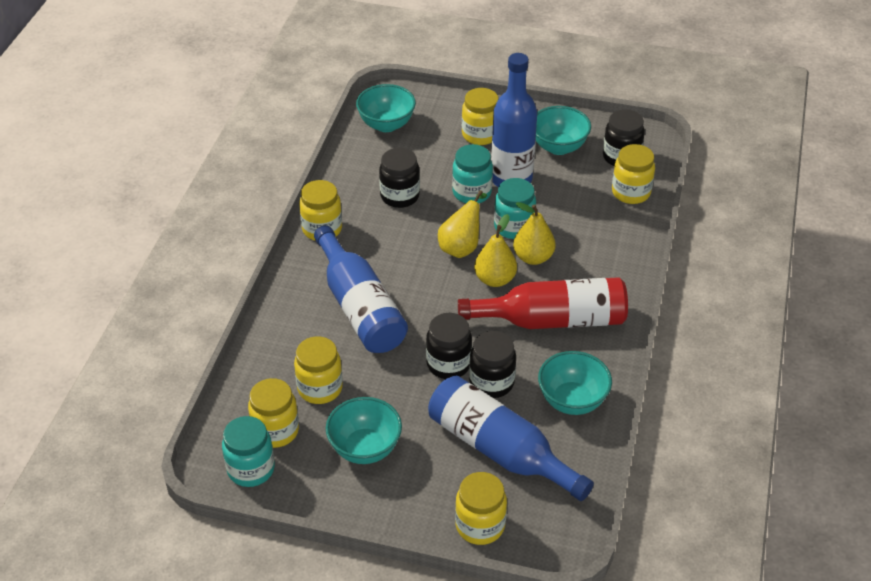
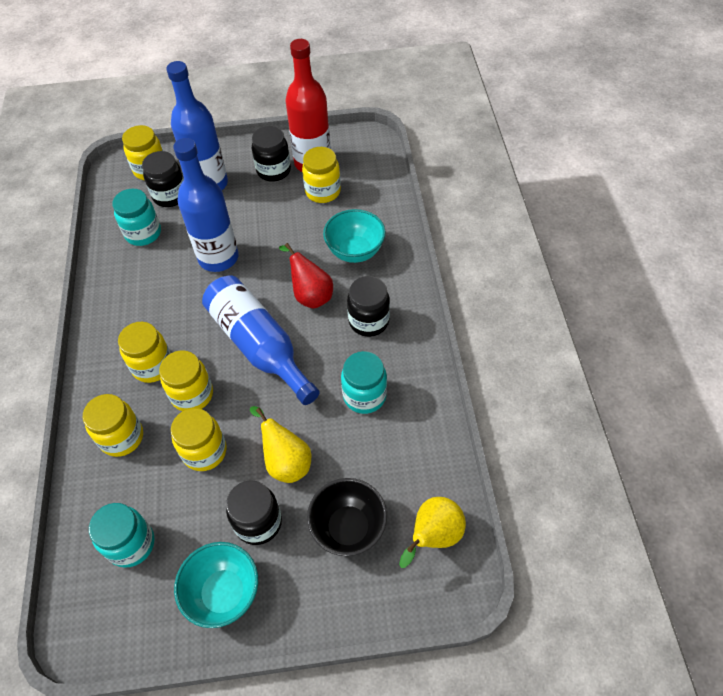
black bowl: 0 -> 1
red pear: 0 -> 1
turquoise bowl: 4 -> 2
yellow pear: 3 -> 2

